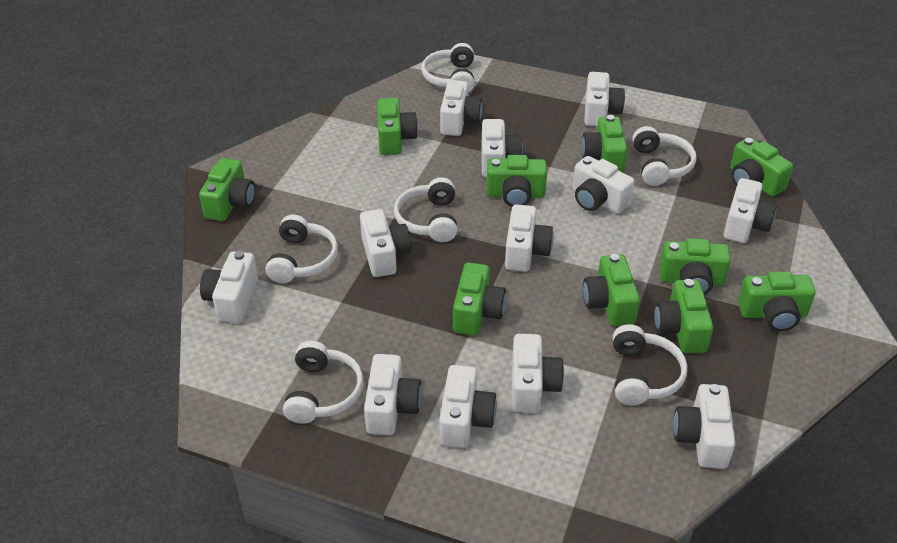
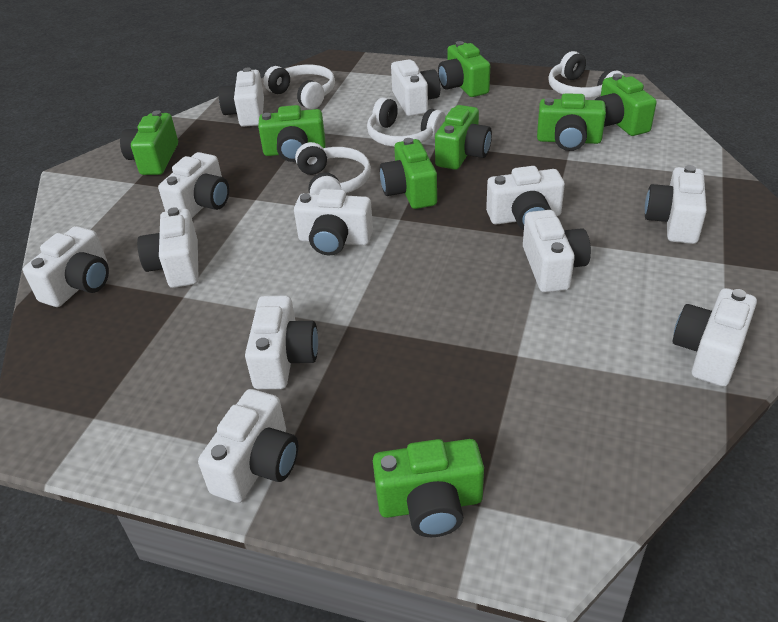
green camera: 10 -> 8
white headphones: 6 -> 4

